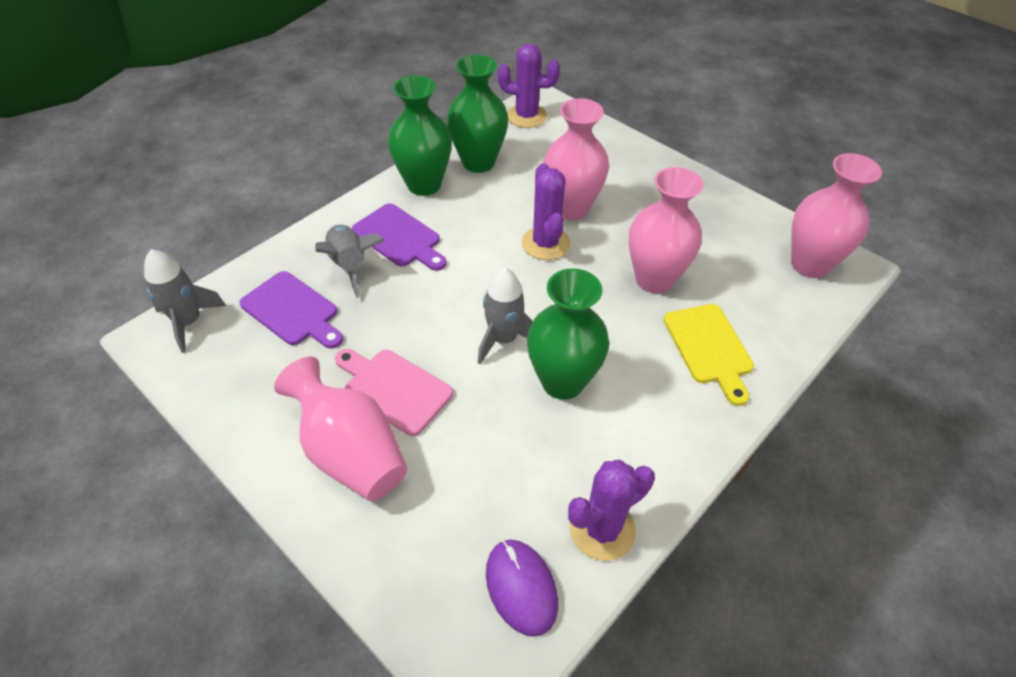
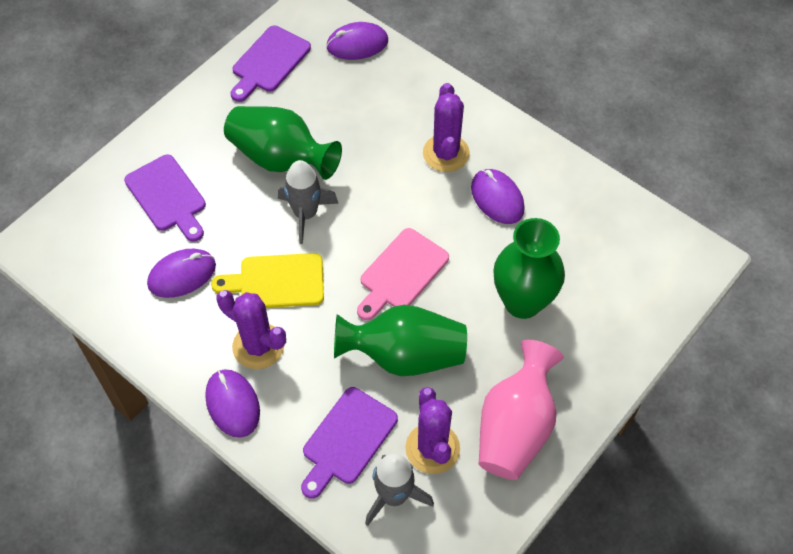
grey rocket: 3 -> 2
pink vase: 4 -> 1
purple cutting board: 2 -> 3
purple mouse: 1 -> 4

